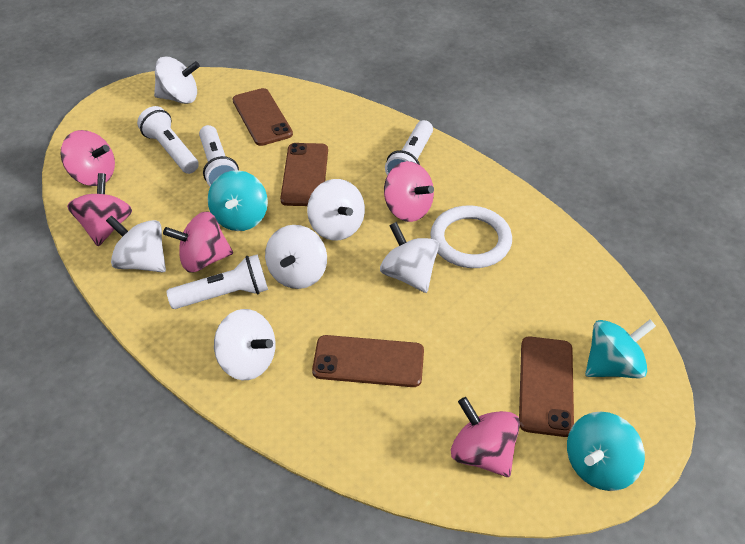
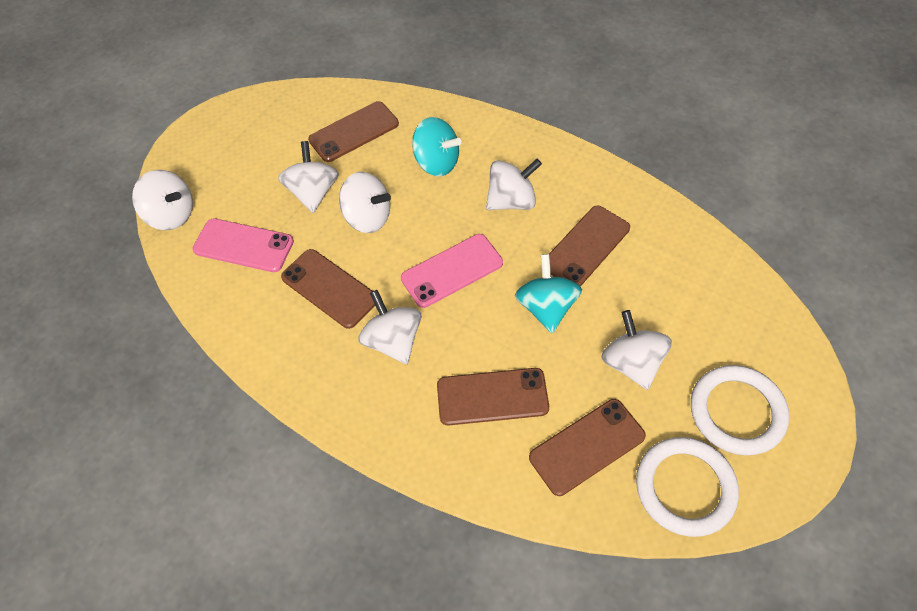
brown phone: 4 -> 5
pink phone: 0 -> 2
pink spinning top: 5 -> 0
turquoise spinning top: 3 -> 2
white flashlight: 4 -> 0
white ring: 1 -> 2

